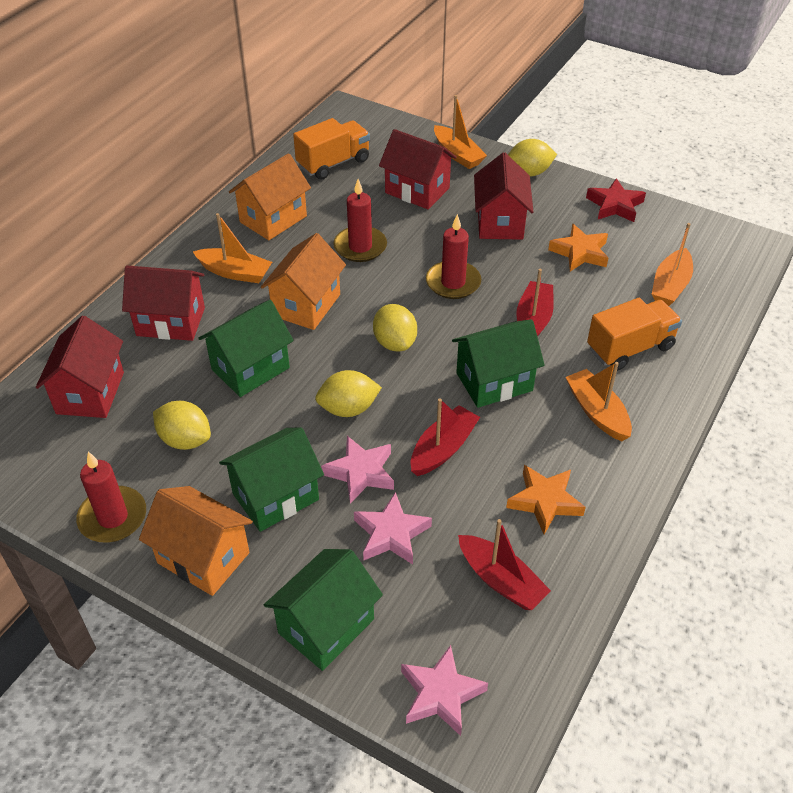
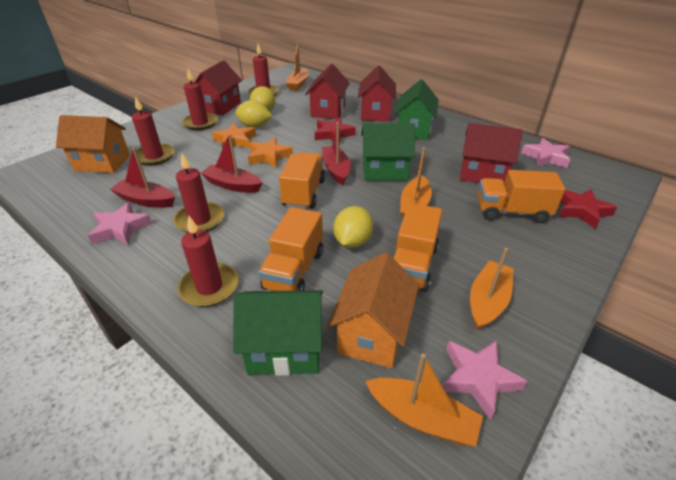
green house: 4 -> 3
orange house: 3 -> 2
orange truck: 2 -> 4
red candle: 3 -> 5
red star: 1 -> 2
yellow lemon: 4 -> 3

